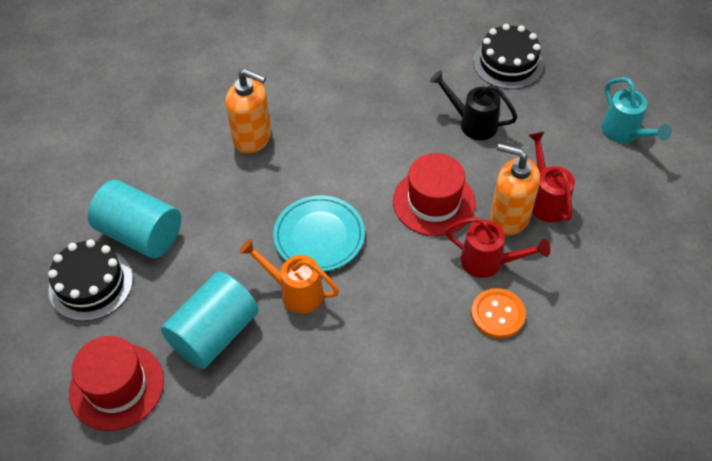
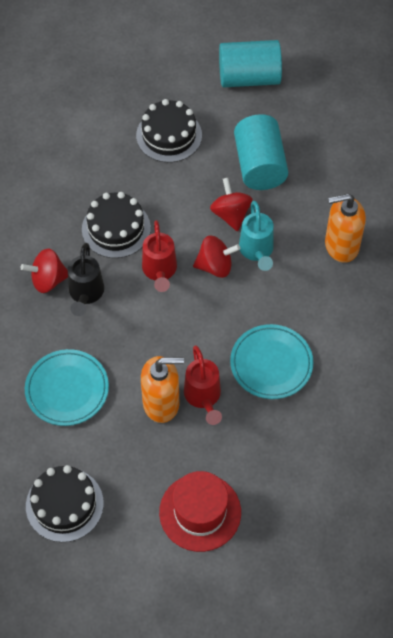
black cake: 2 -> 3
orange button: 1 -> 0
orange watering can: 1 -> 0
red hat: 2 -> 1
red spinning top: 0 -> 3
turquoise plate: 1 -> 2

